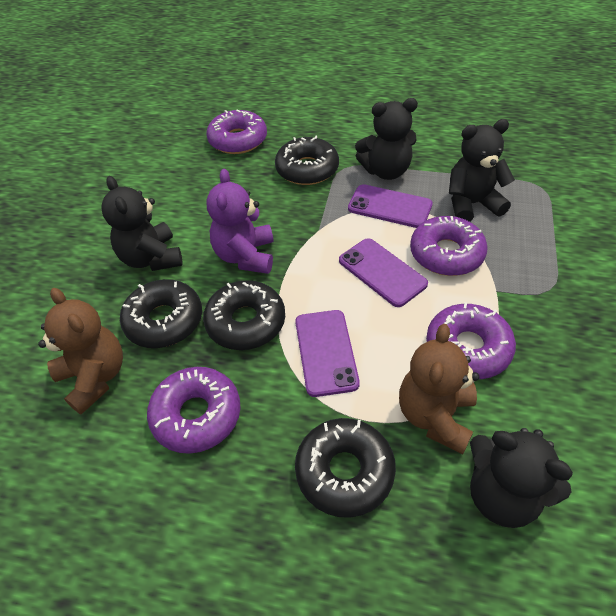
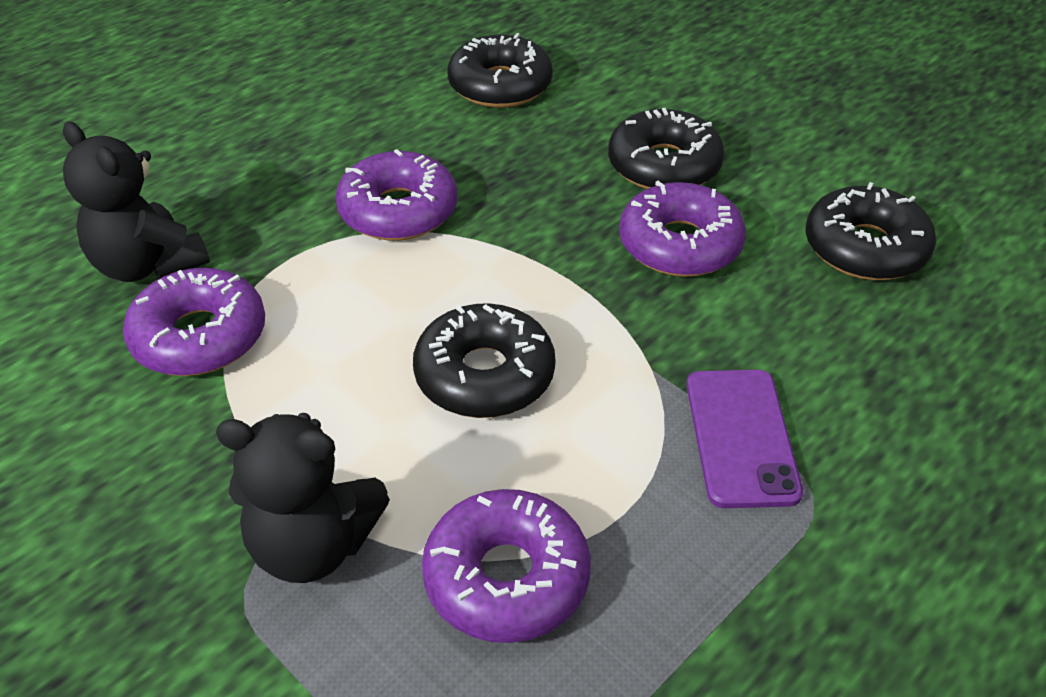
black teddy bear: 4 -> 2
brown teddy bear: 2 -> 0
purple phone: 3 -> 1
purple teddy bear: 1 -> 0

